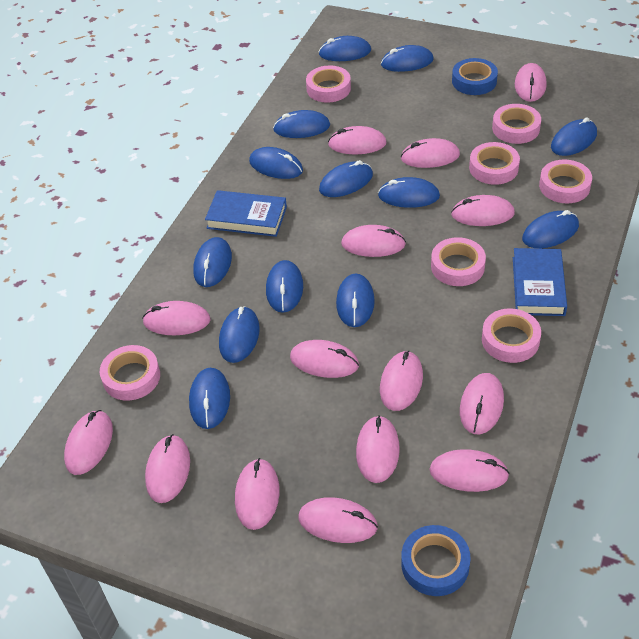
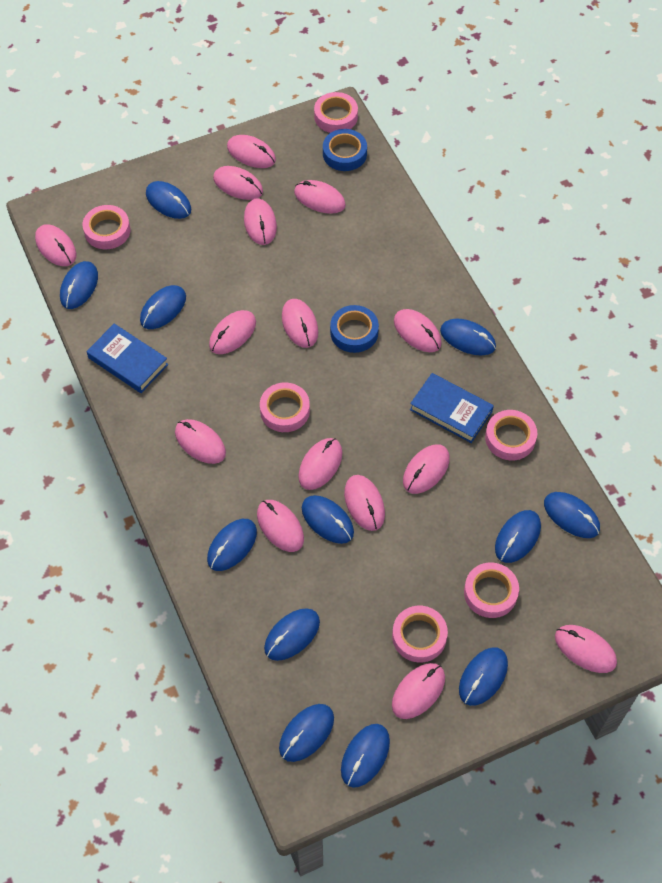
blue mouse: 13 -> 12
pink tape: 7 -> 6

